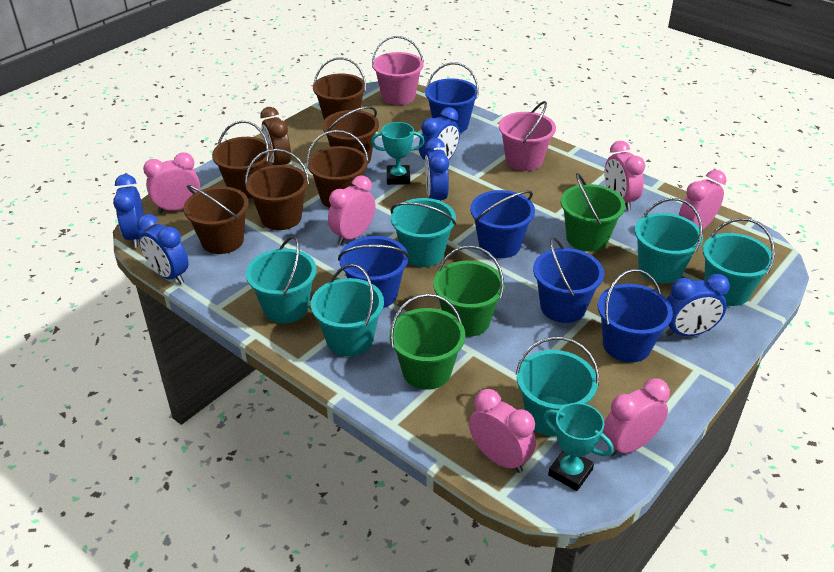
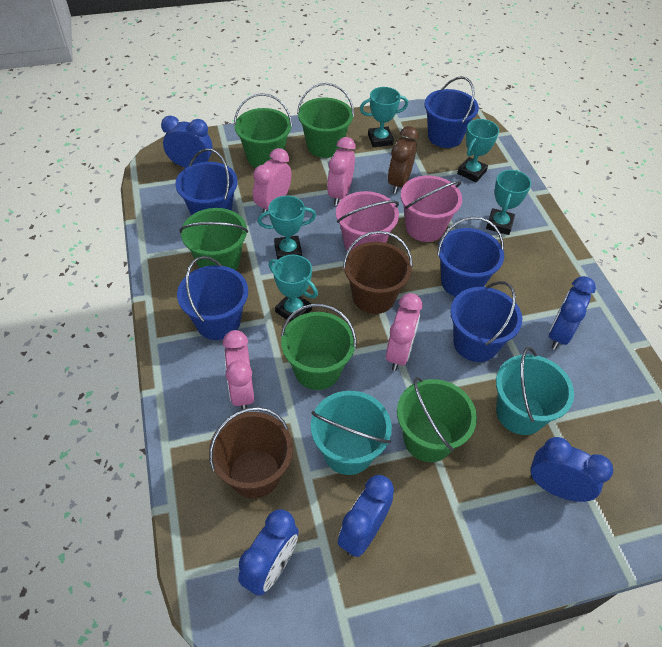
brown bucket: 6 -> 2
green bucket: 3 -> 5
pink clock: 6 -> 4
turquoise bucket: 6 -> 2
turquoise trophy: 2 -> 5

